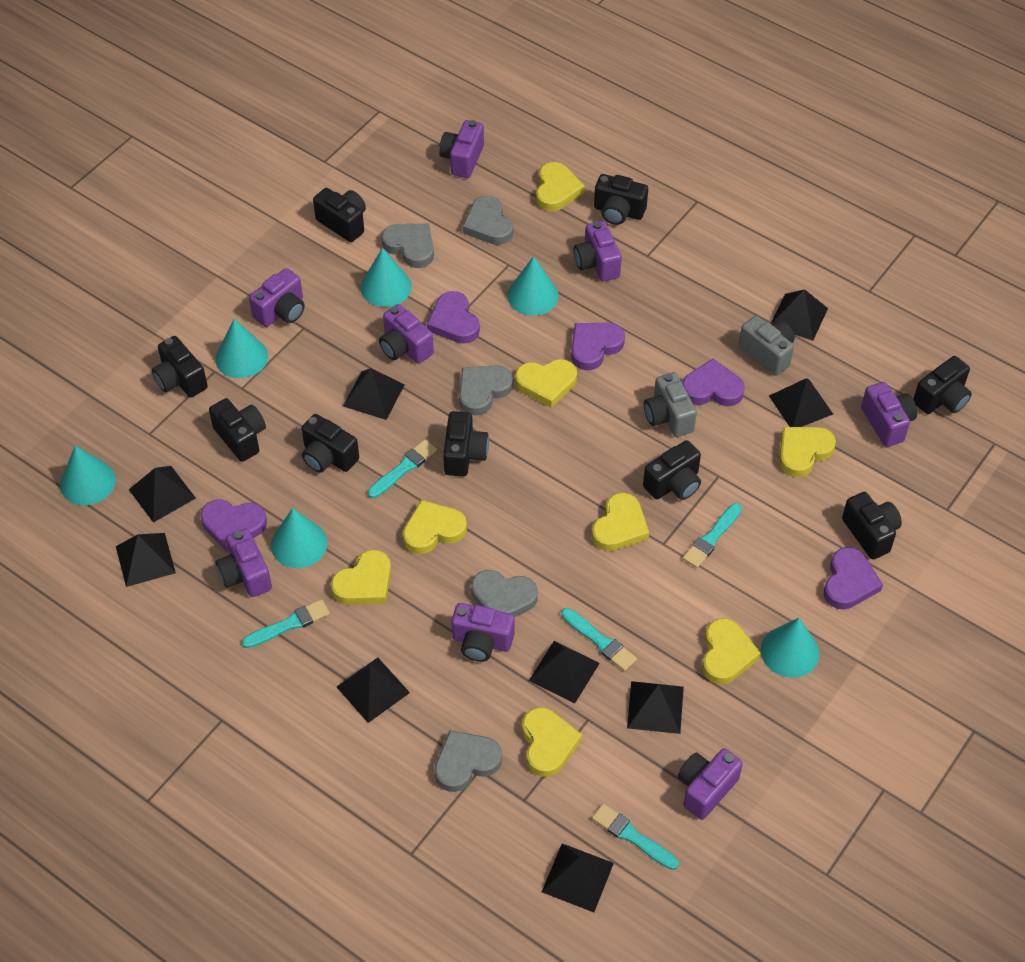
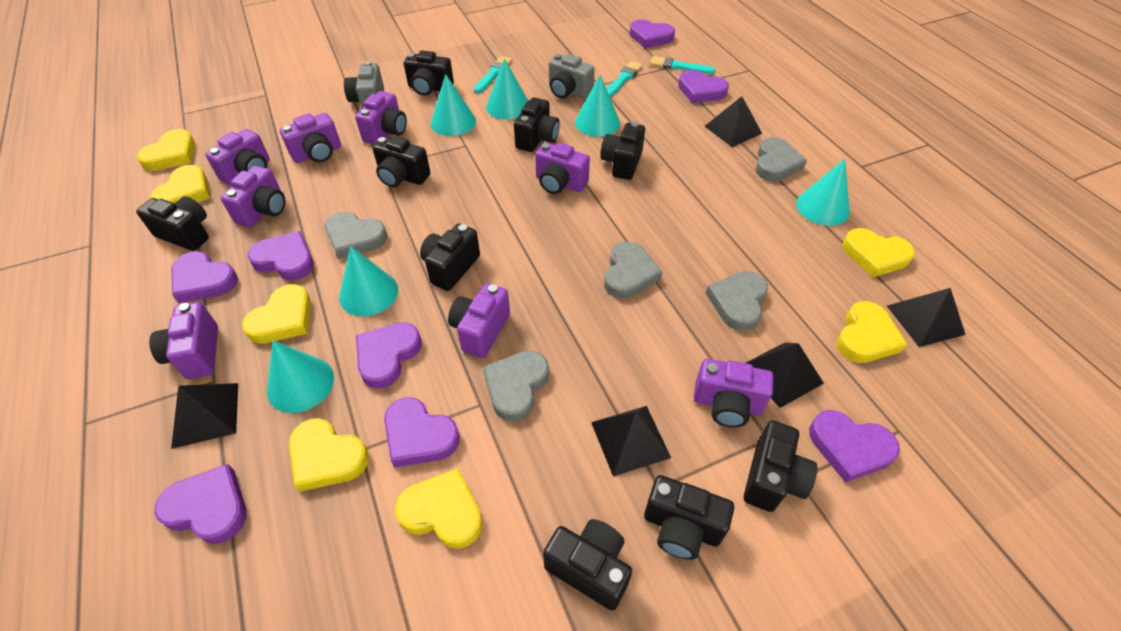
black pyramid: 9 -> 5
purple heart: 5 -> 8
turquoise brush: 5 -> 3
yellow heart: 8 -> 7

